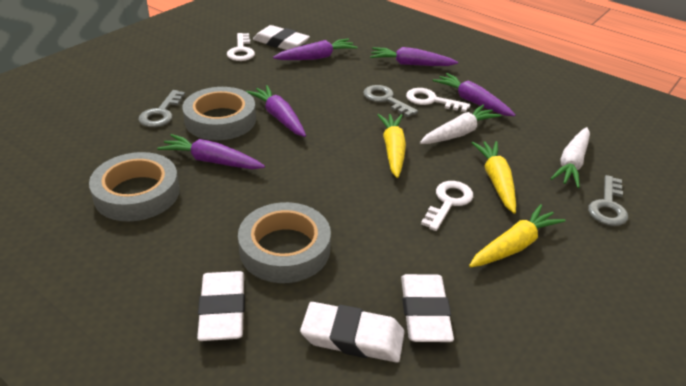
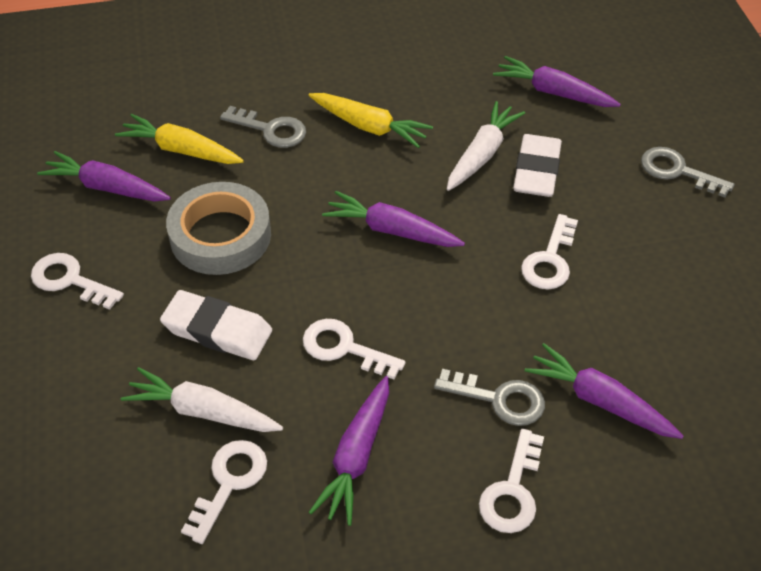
grey tape: 3 -> 1
white eraser: 4 -> 2
white key: 3 -> 5
yellow carrot: 3 -> 2

